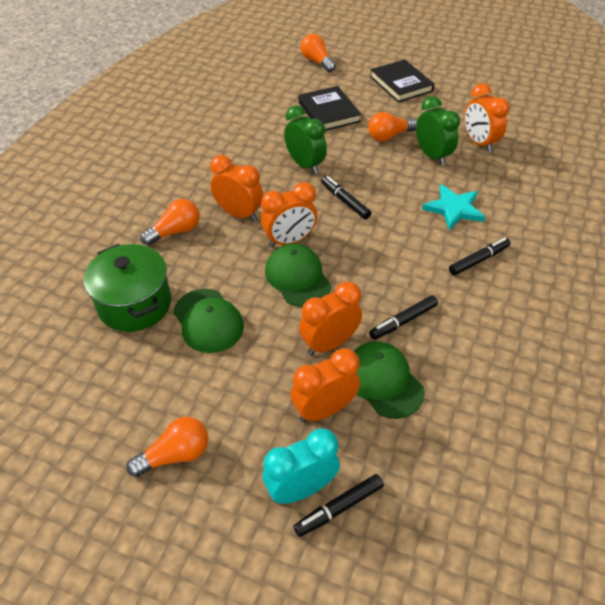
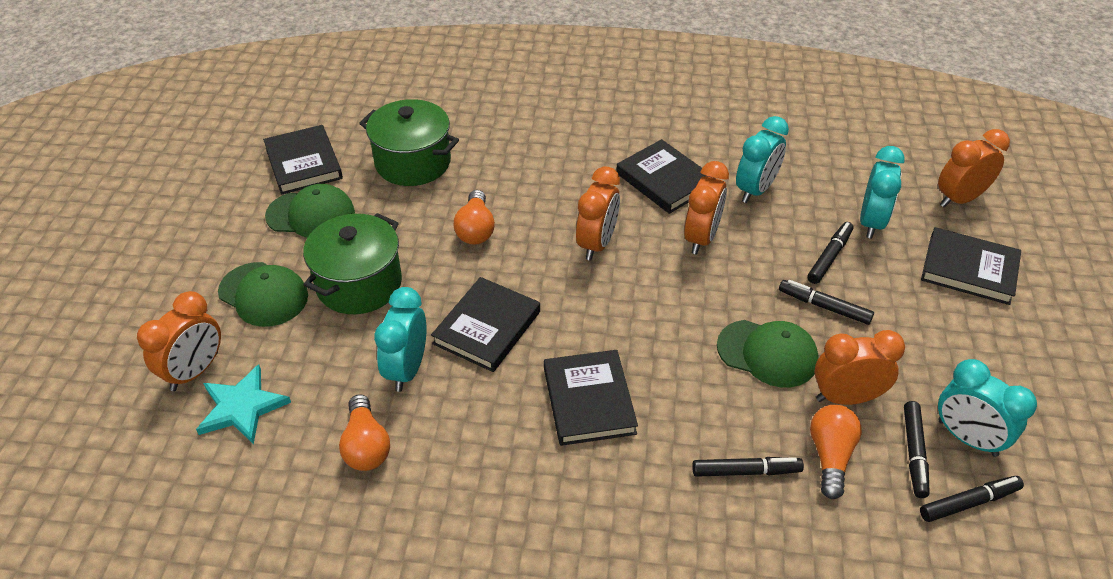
black book: 2 -> 5
black marker: 4 -> 5
green clock: 2 -> 0
green pot: 1 -> 2
orange light bulb: 4 -> 3
turquoise clock: 1 -> 4

